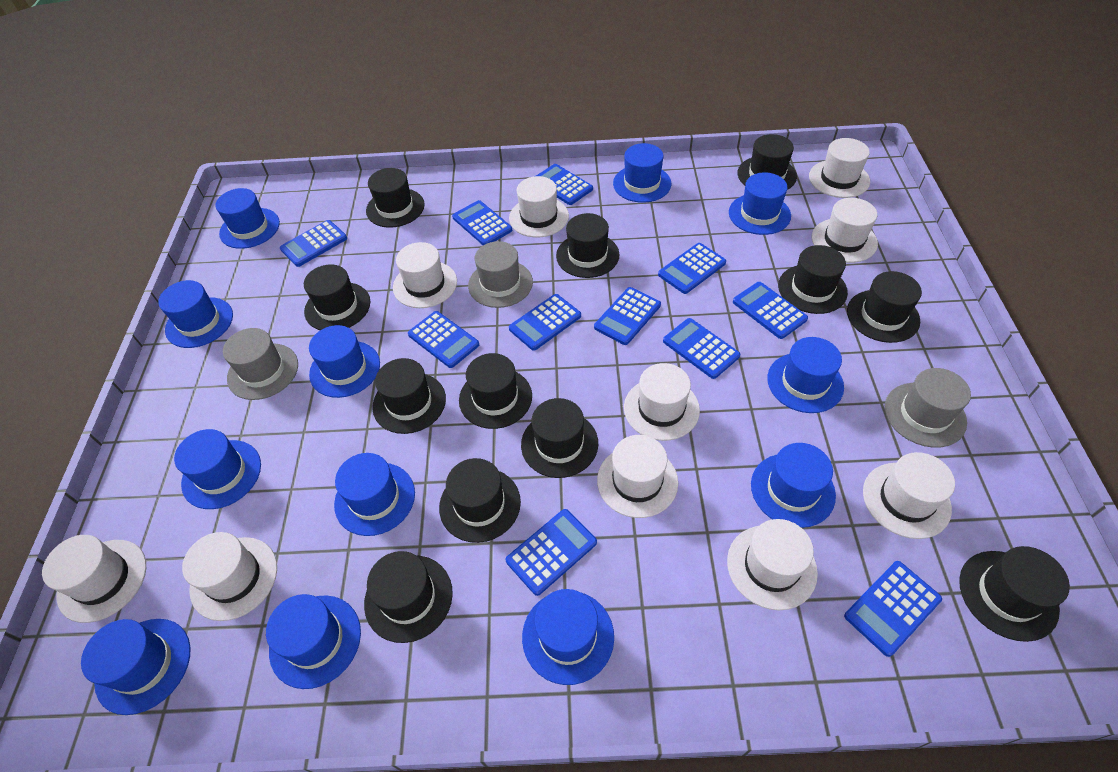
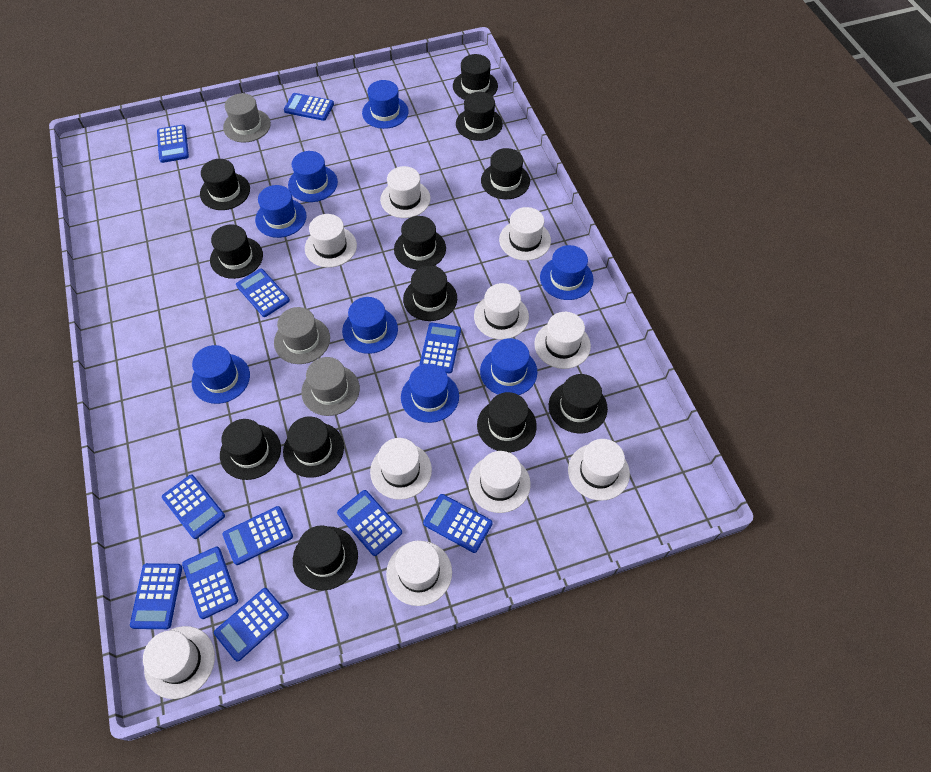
blue hat: 12 -> 8

